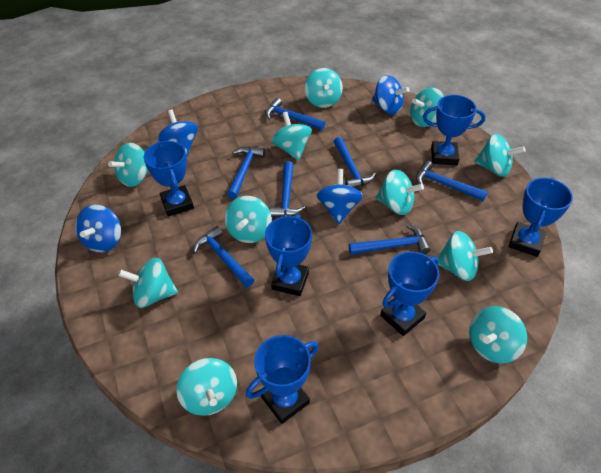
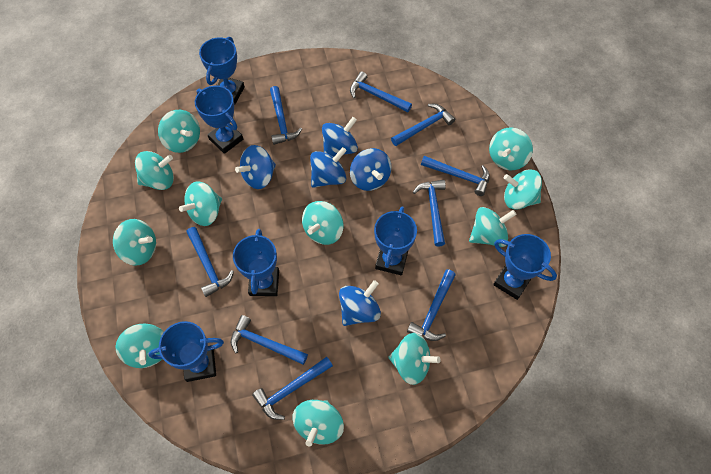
blue hammer: 7 -> 9
blue spinning top: 4 -> 5

